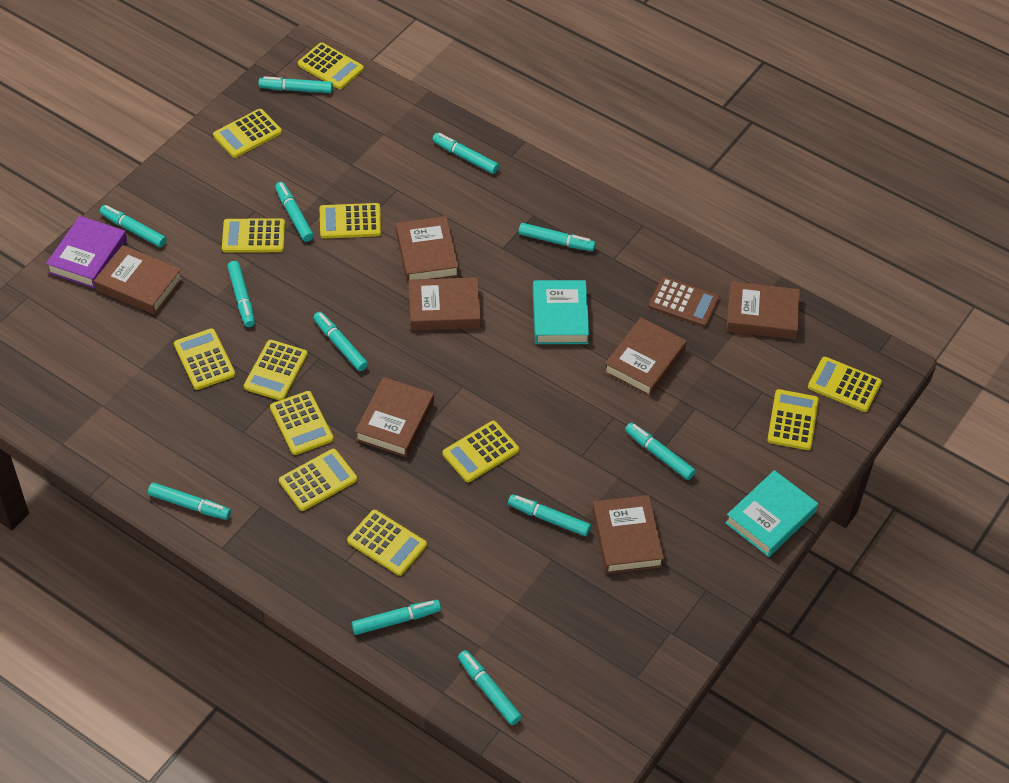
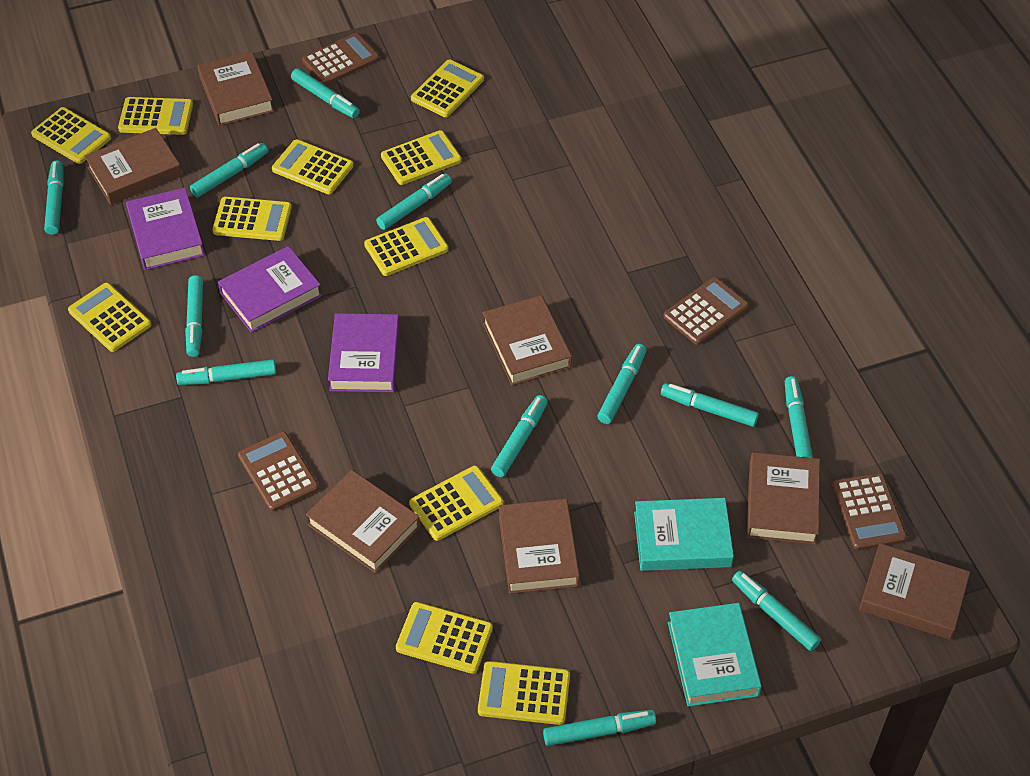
brown calculator: 1 -> 4
purple book: 1 -> 3
yellow calculator: 12 -> 11

